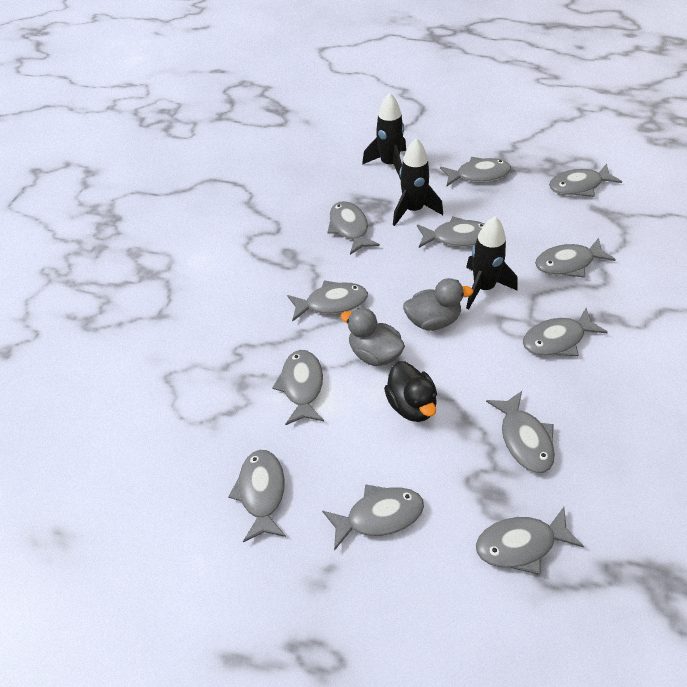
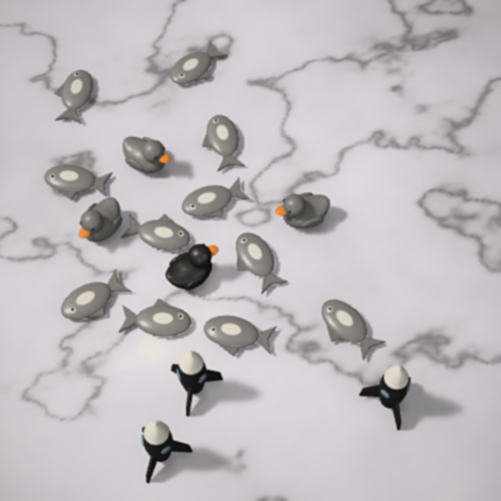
grey duck: 2 -> 3
grey fish: 12 -> 11

